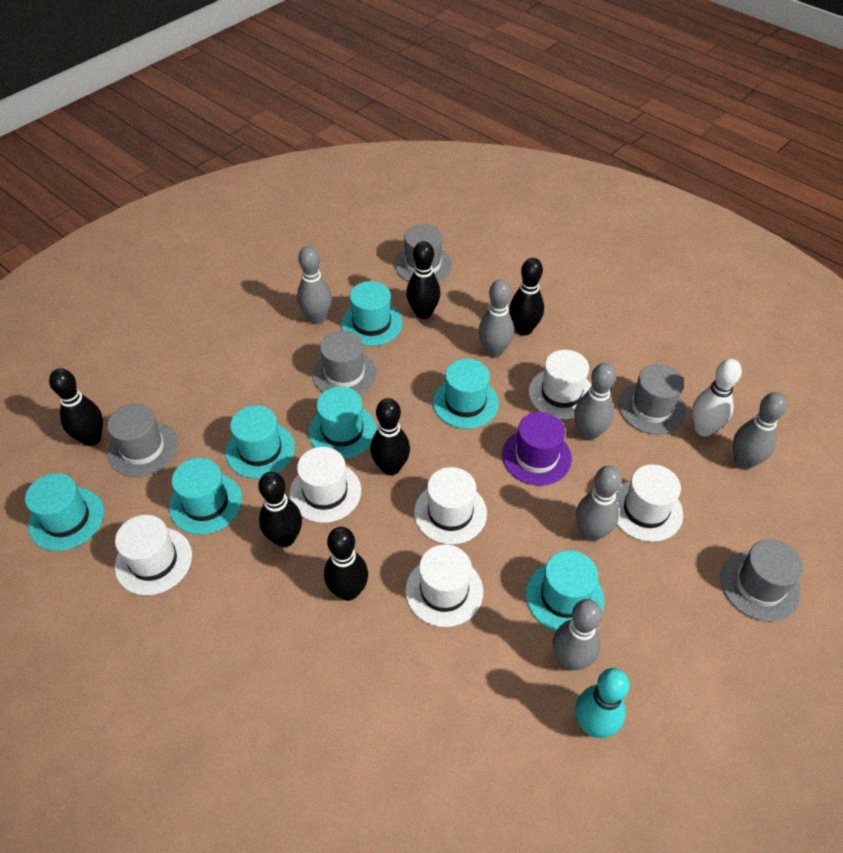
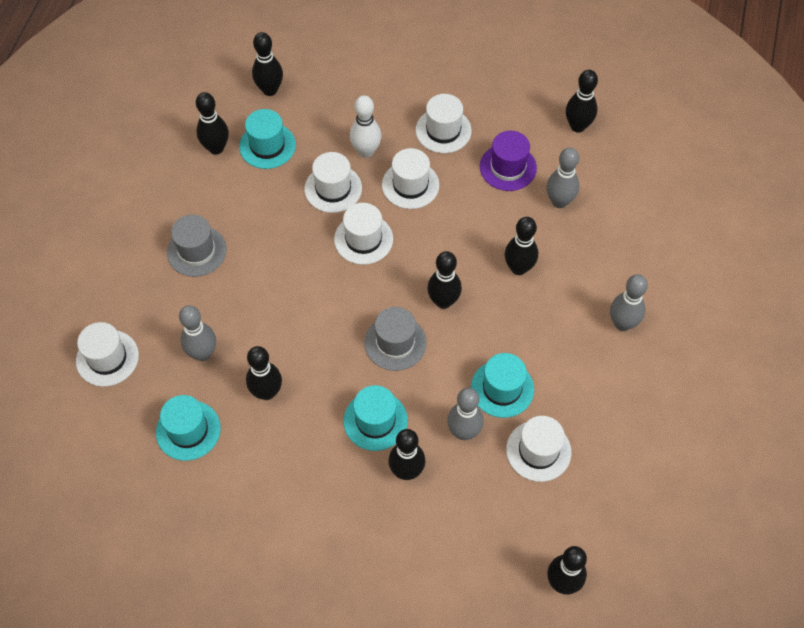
black bowling pin: 6 -> 8
grey bowling pin: 6 -> 4
grey hat: 5 -> 2
turquoise bowling pin: 1 -> 0
turquoise hat: 7 -> 4

